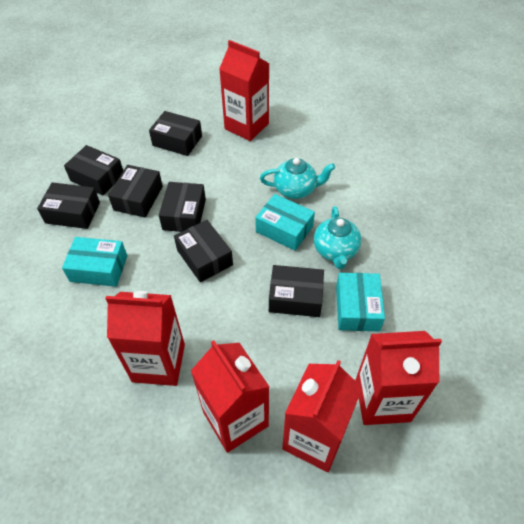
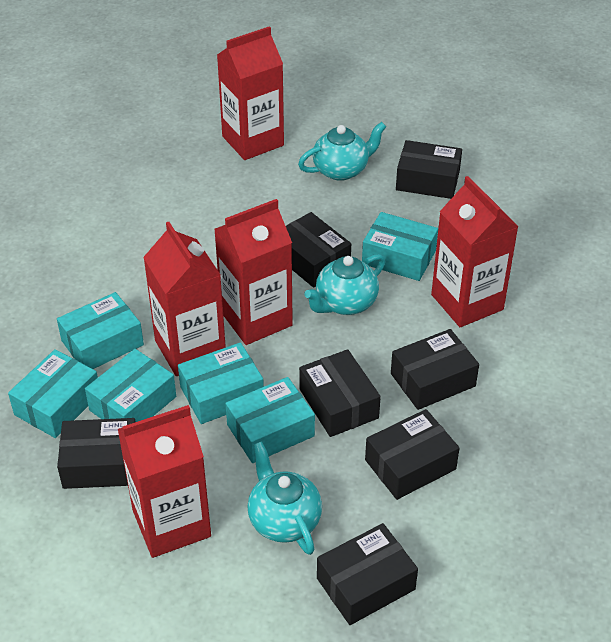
turquoise box: 3 -> 6
turquoise teapot: 2 -> 3

